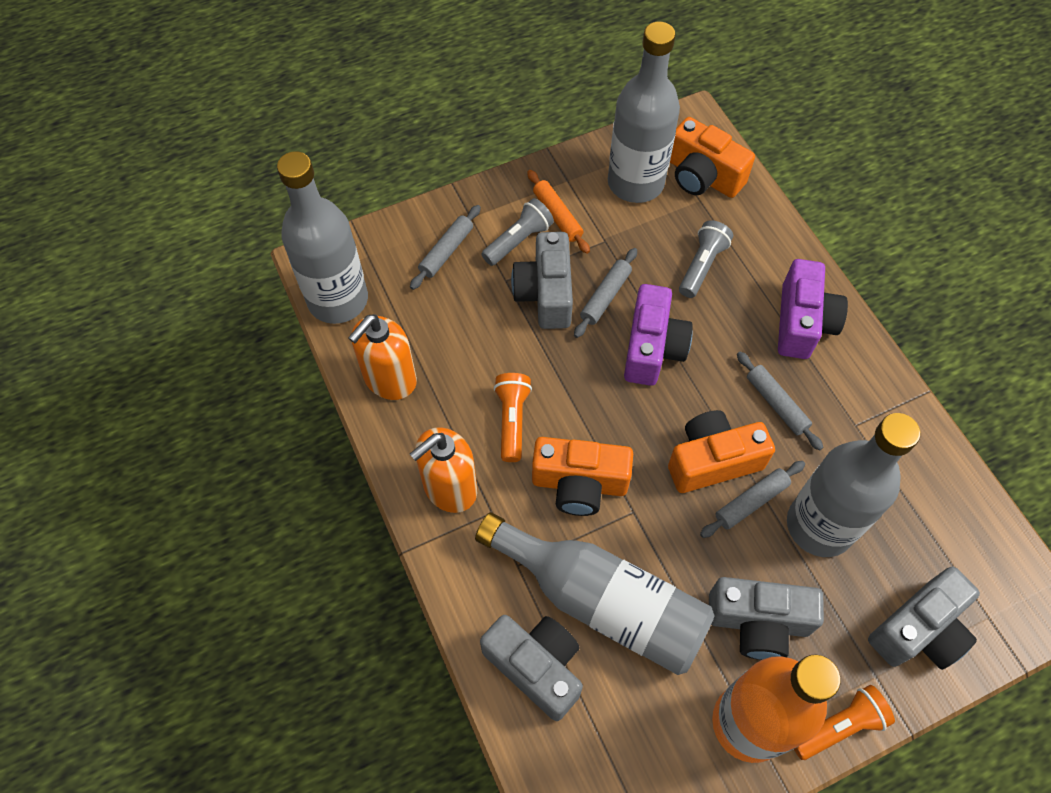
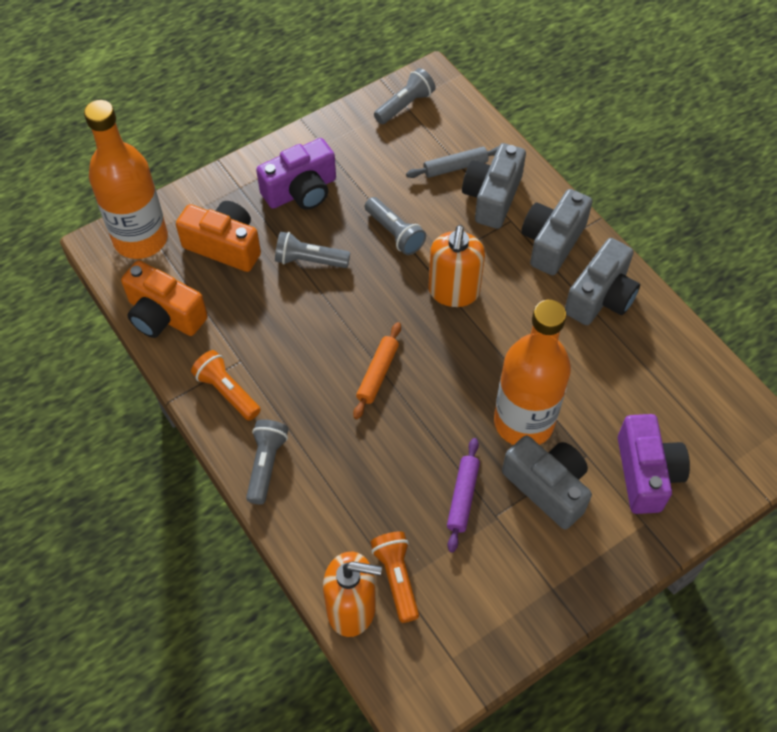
grey bottle: 4 -> 0
grey flashlight: 2 -> 4
grey rolling pin: 4 -> 1
orange bottle: 1 -> 2
orange camera: 3 -> 2
purple rolling pin: 0 -> 1

